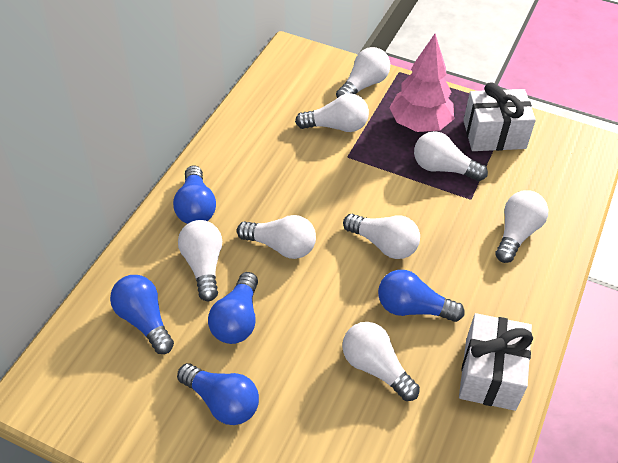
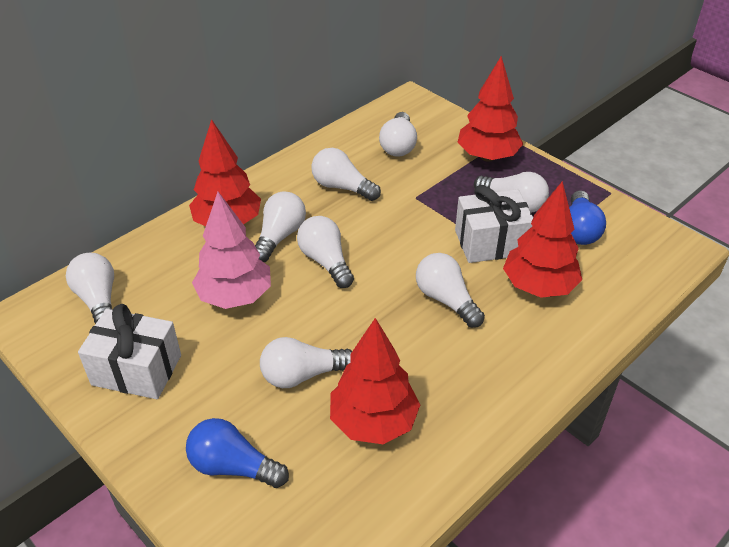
blue light bulb: 5 -> 2
red tree: 0 -> 4

